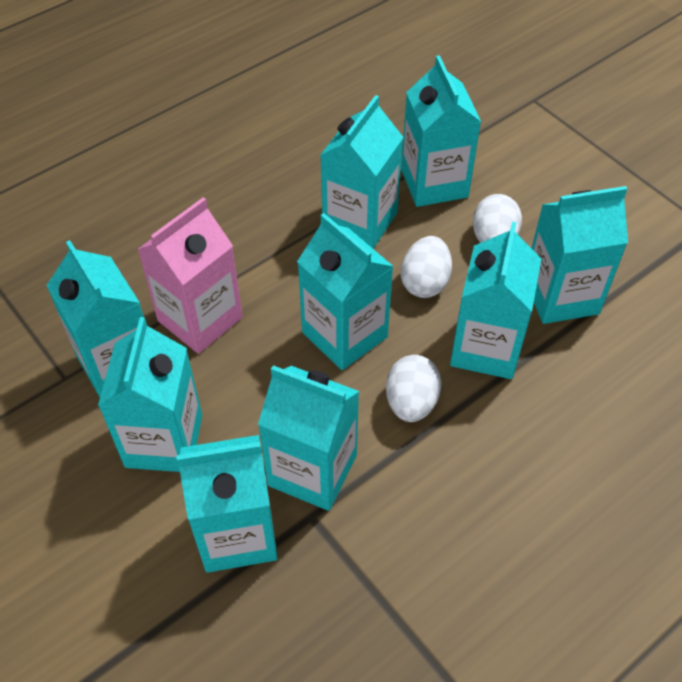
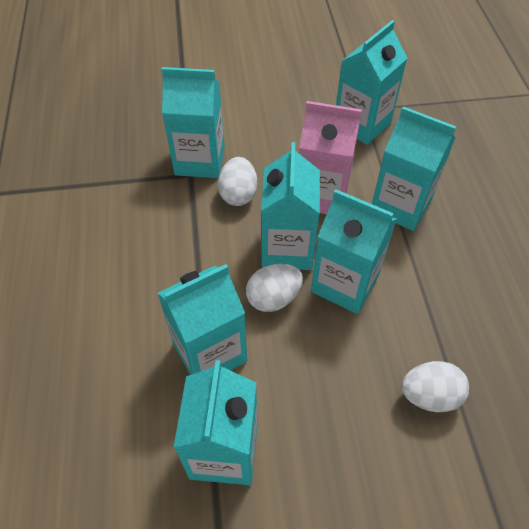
turquoise carton: 9 -> 7

